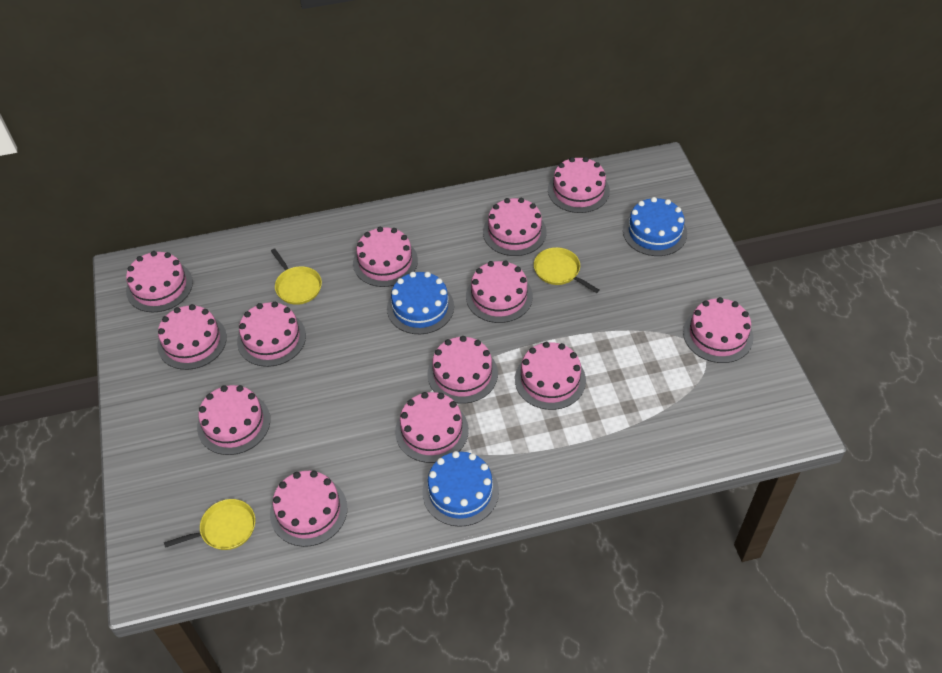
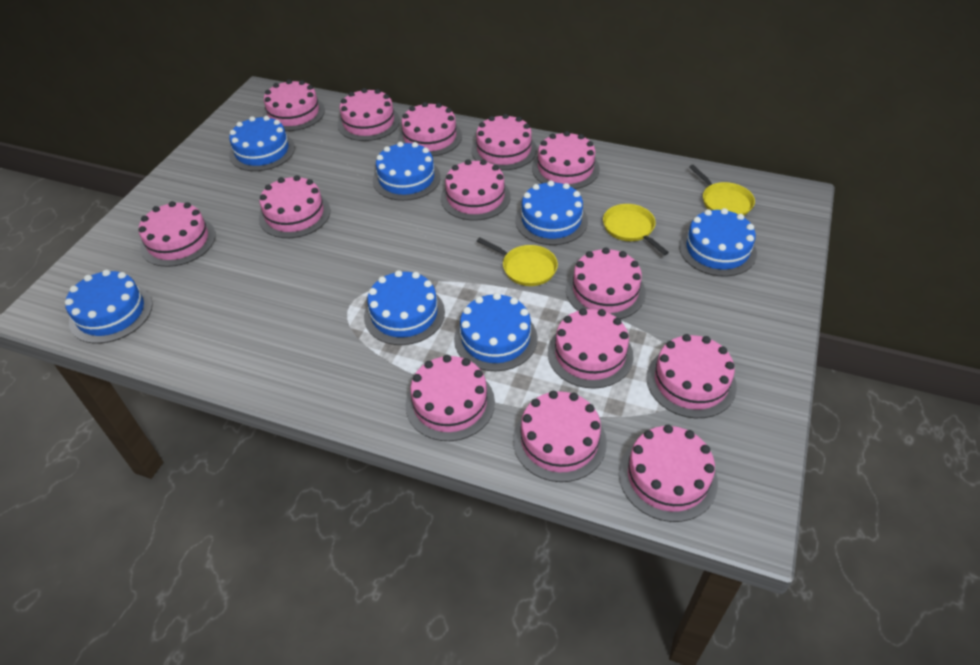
blue cake: 3 -> 7
pink cake: 13 -> 14

